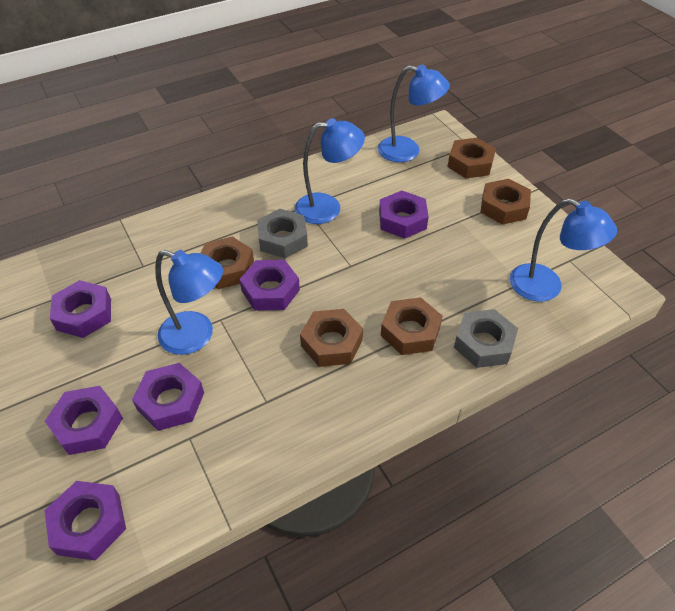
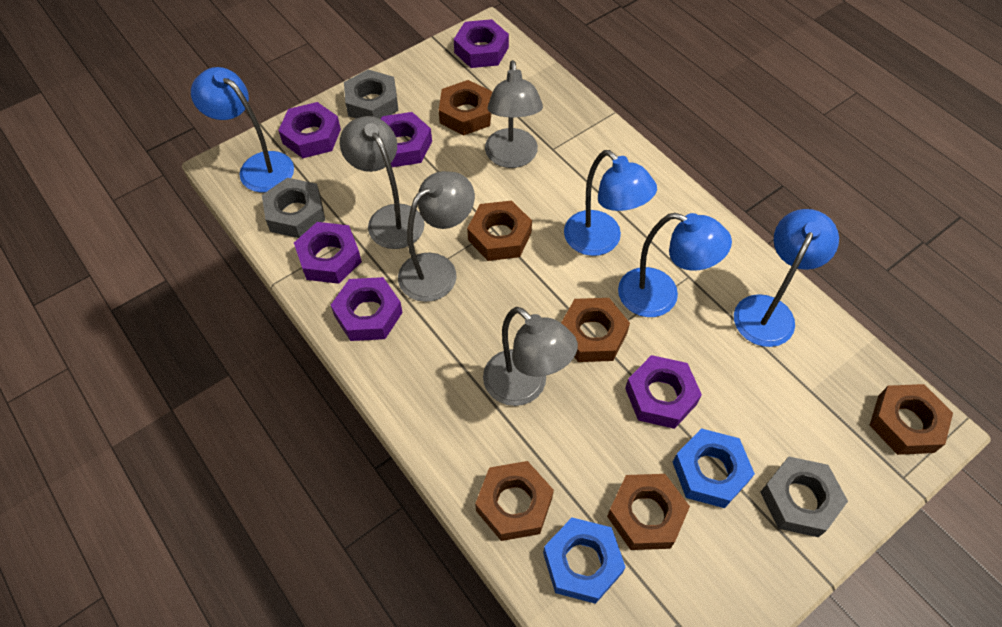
blue nut: 0 -> 2
brown nut: 5 -> 6
grey lamp: 0 -> 4
grey nut: 2 -> 3

